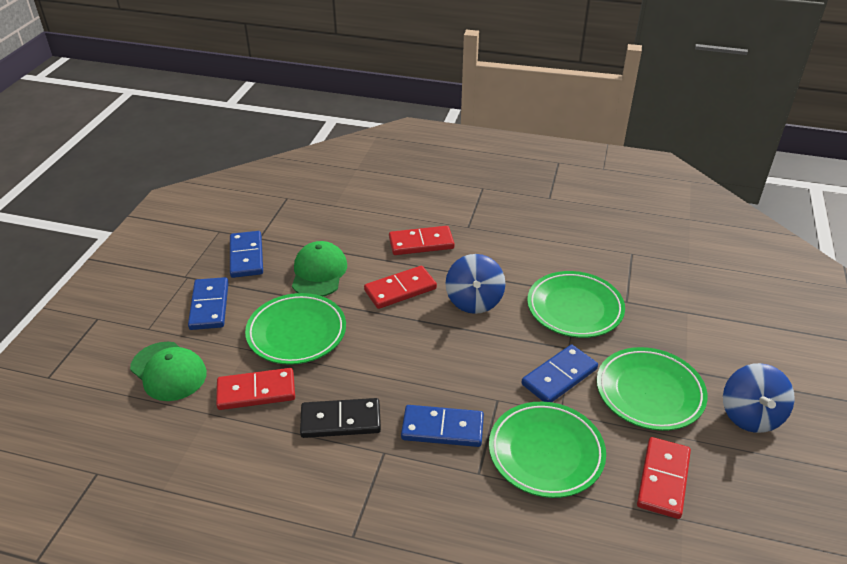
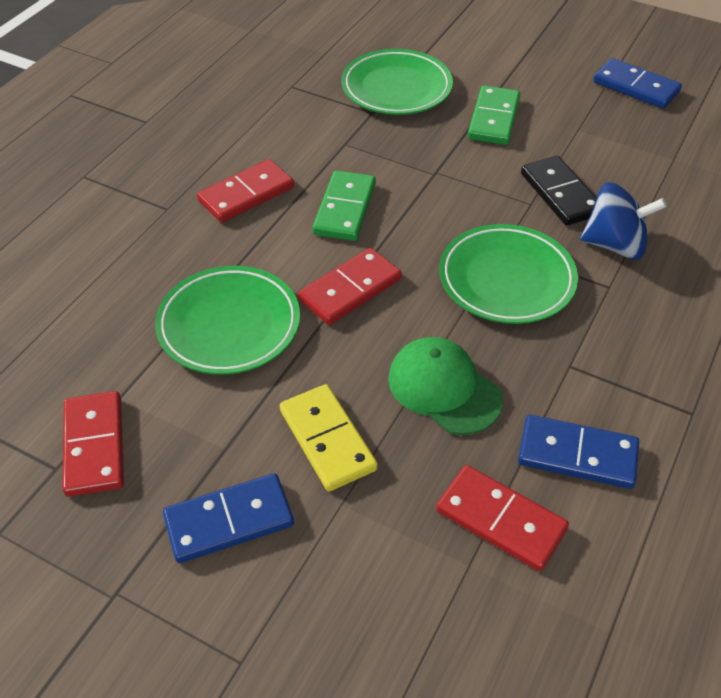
blue domino: 4 -> 3
blue spinning top: 2 -> 1
green cap: 2 -> 1
green domino: 0 -> 2
green plate: 4 -> 3
yellow domino: 0 -> 1

